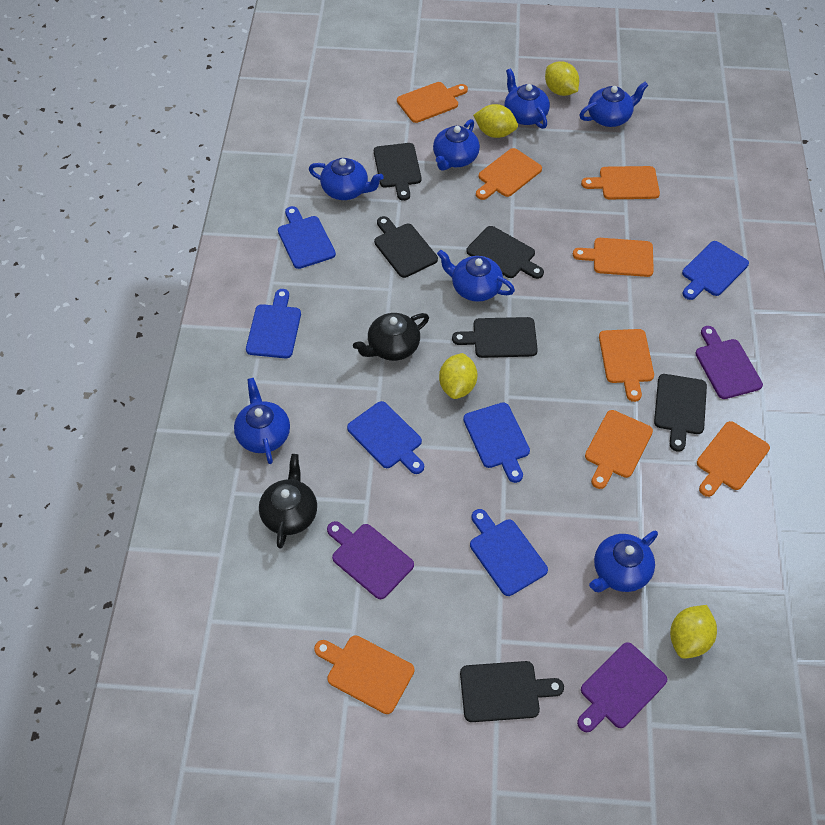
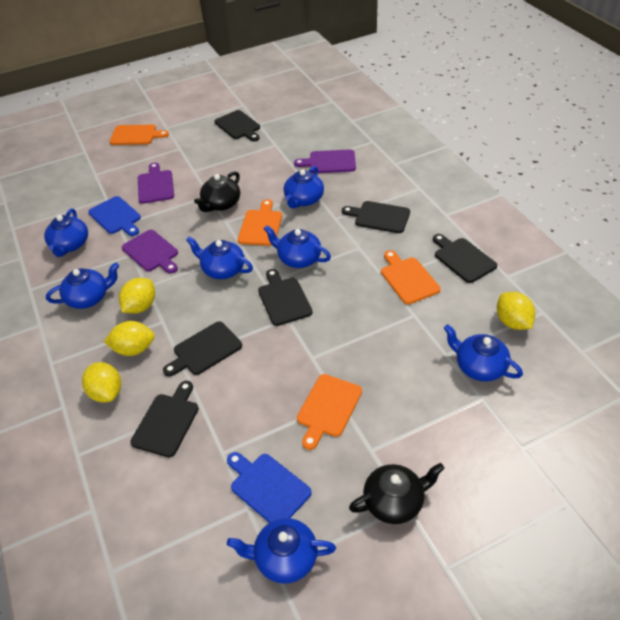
blue cutting board: 6 -> 2
orange cutting board: 8 -> 4

